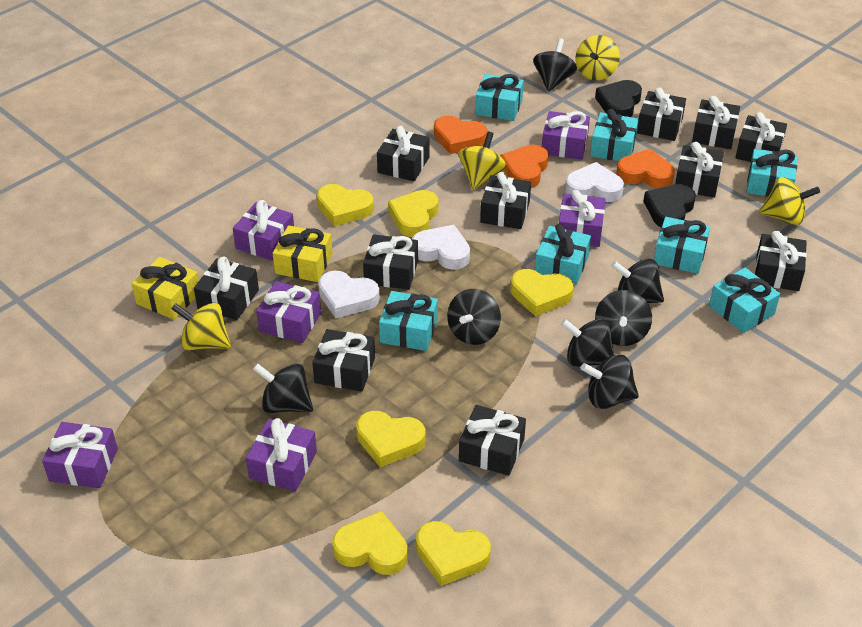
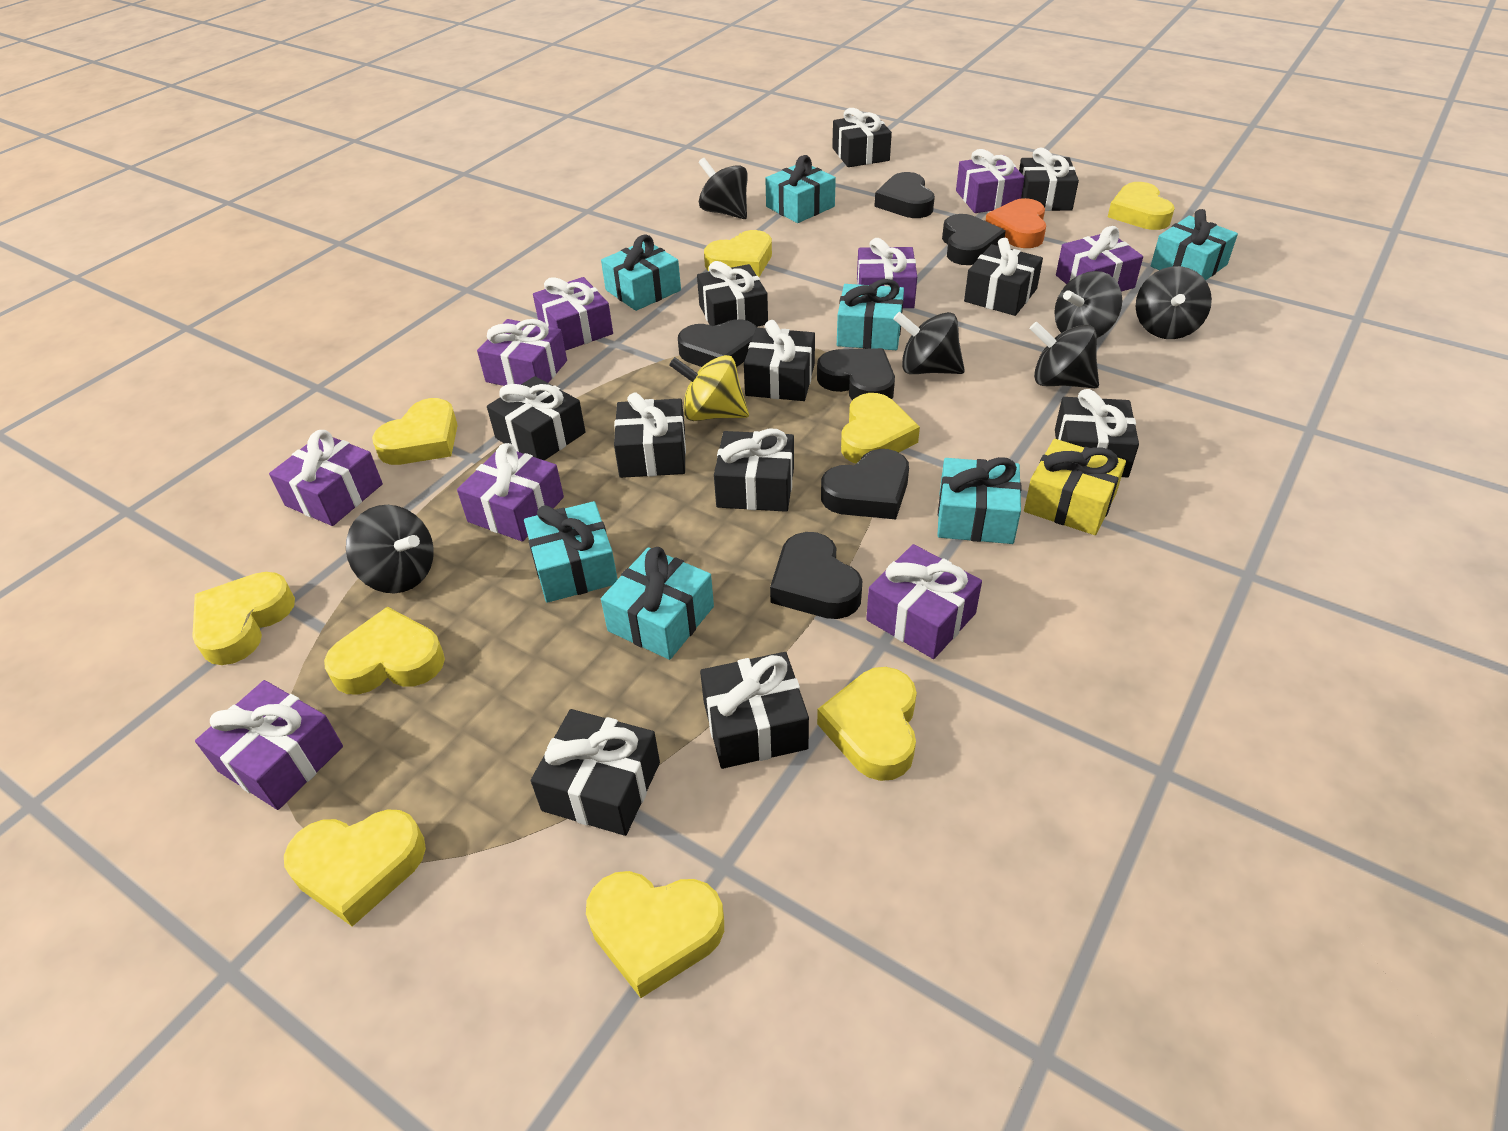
black heart: 2 -> 6
black spinning top: 7 -> 6
orange heart: 3 -> 1
purple gift: 6 -> 9
white heart: 3 -> 0
yellow gift: 2 -> 1
yellow heart: 6 -> 9
yellow spinning top: 4 -> 1

